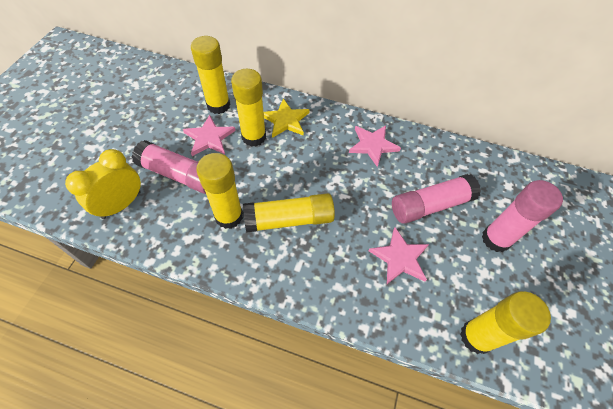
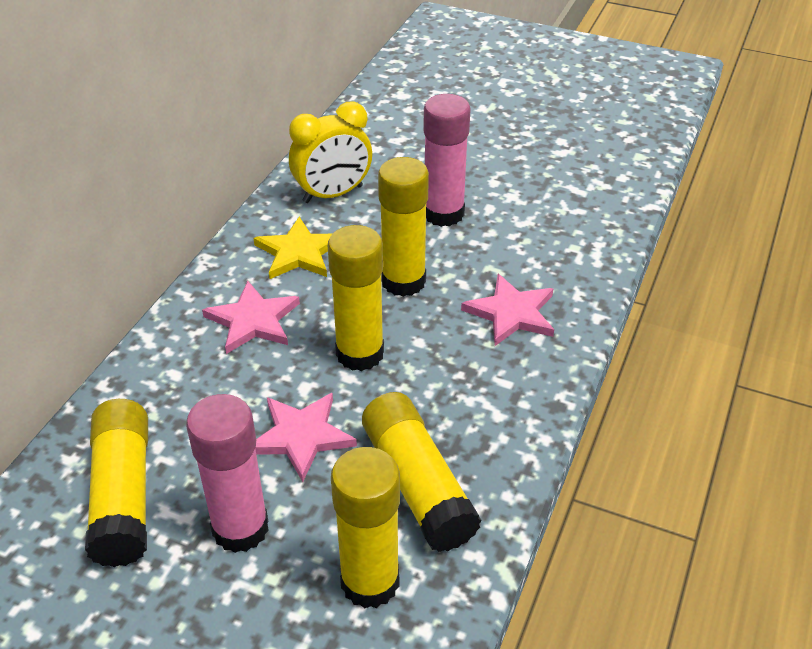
pink glue stick: 3 -> 2

